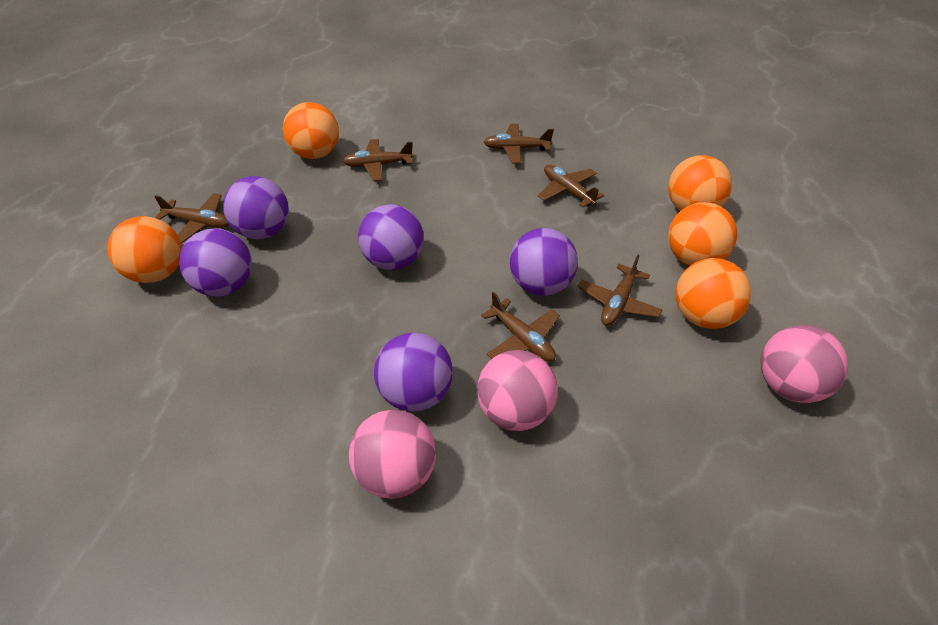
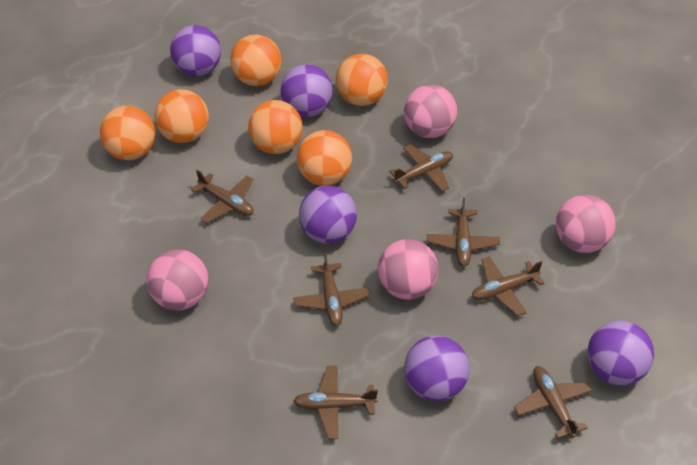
brown plane: 6 -> 7
orange ball: 5 -> 6
pink ball: 3 -> 4

